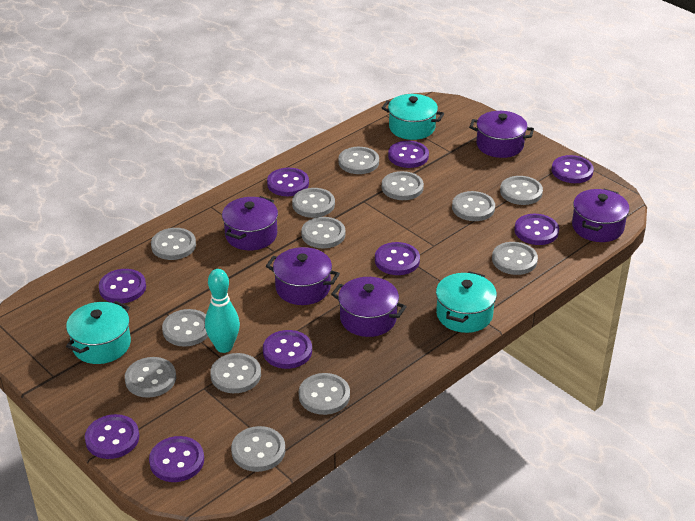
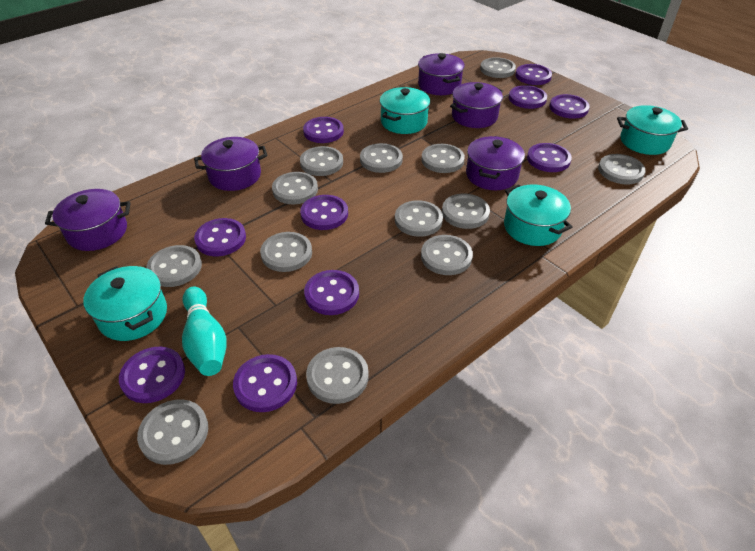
purple button: 9 -> 10
turquoise pot: 3 -> 4

